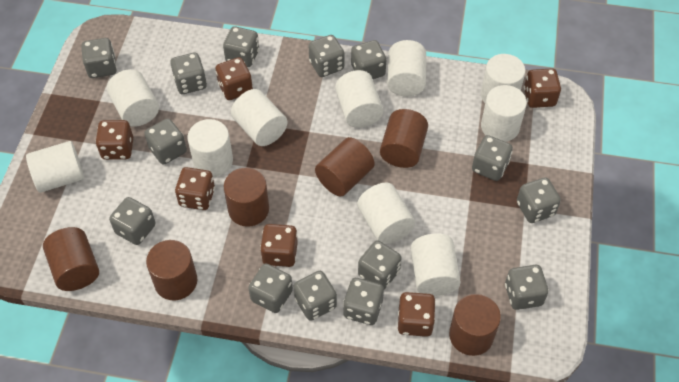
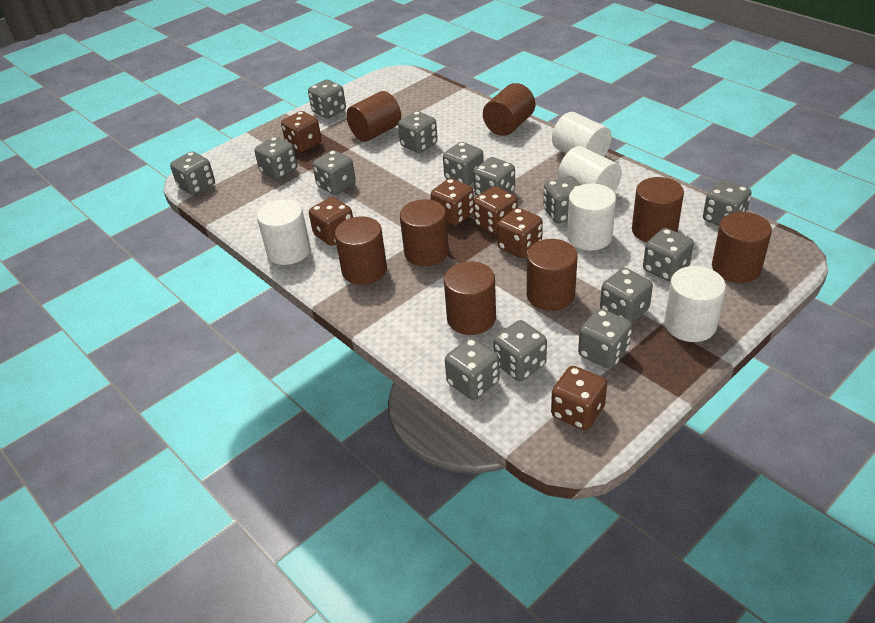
brown cylinder: 6 -> 8
white cylinder: 10 -> 5

